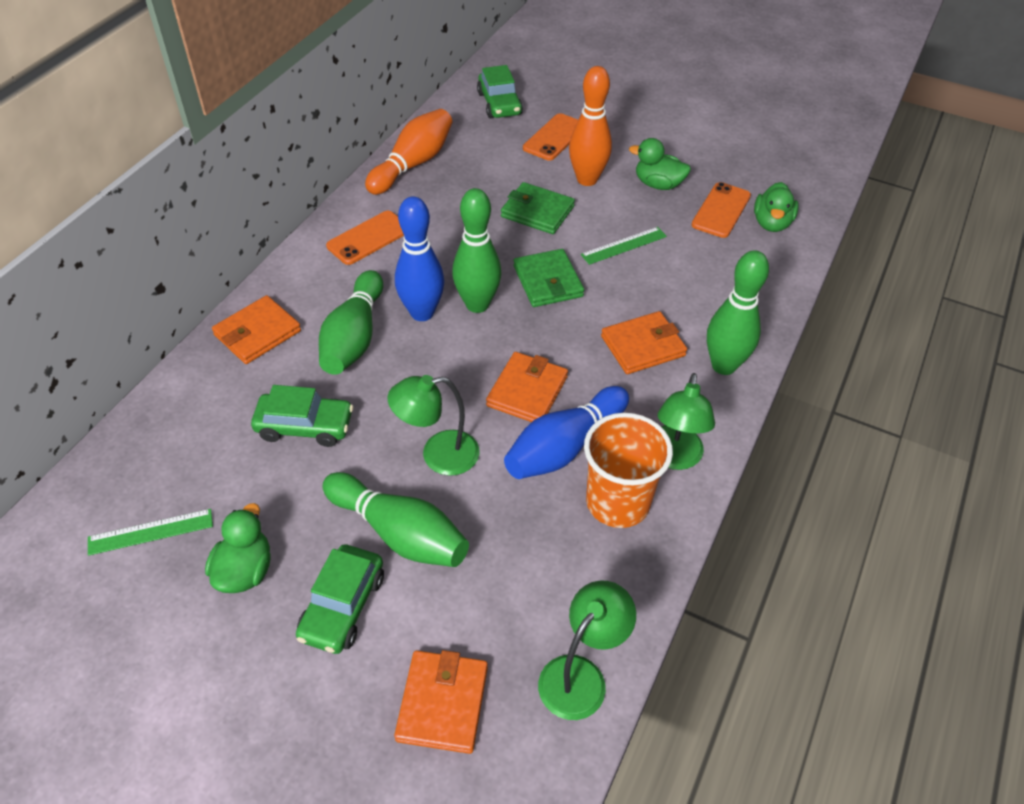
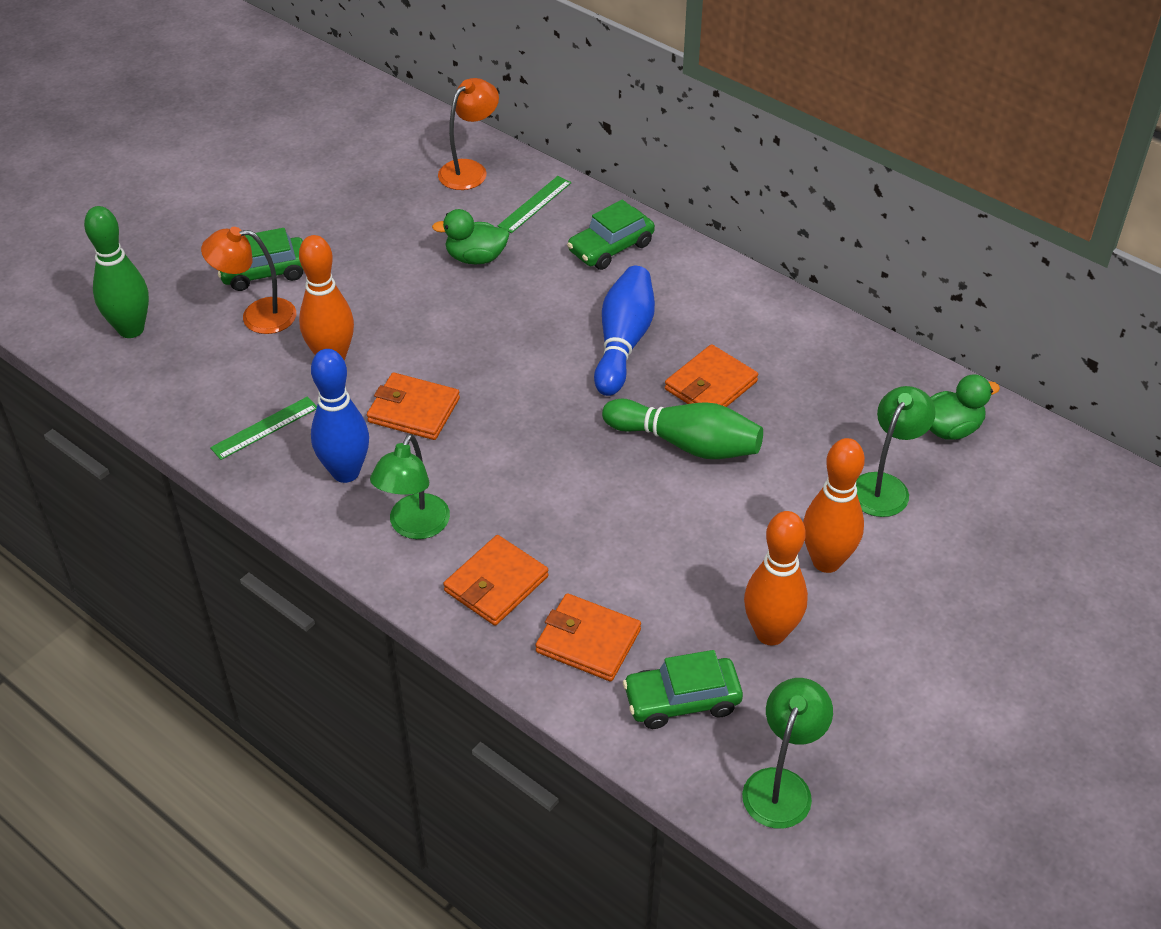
green bowling pin: 4 -> 2
green duck: 3 -> 2
green wallet: 2 -> 0
orange bowling pin: 2 -> 3
orange cup: 1 -> 0
orange lamp: 0 -> 2
orange phone: 3 -> 0

